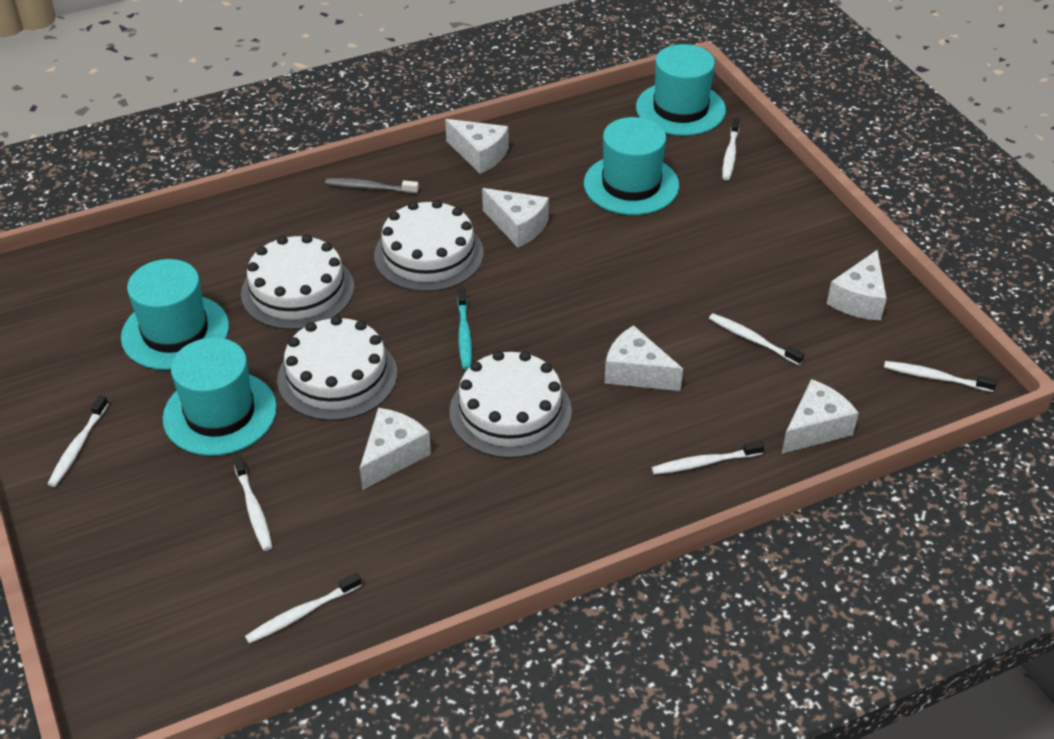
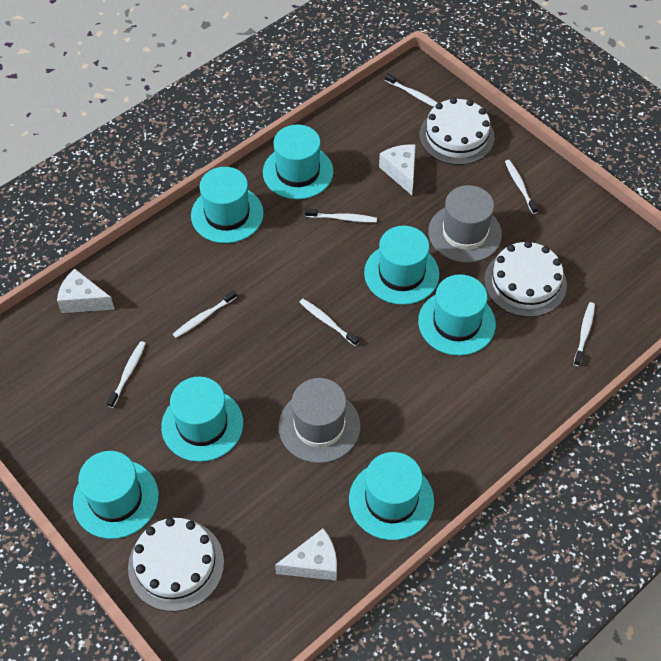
grey hat: 0 -> 2
grey toothbrush: 1 -> 0
turquoise hat: 4 -> 7
turquoise toothbrush: 1 -> 0
white cake: 4 -> 3
white cheese: 6 -> 3

